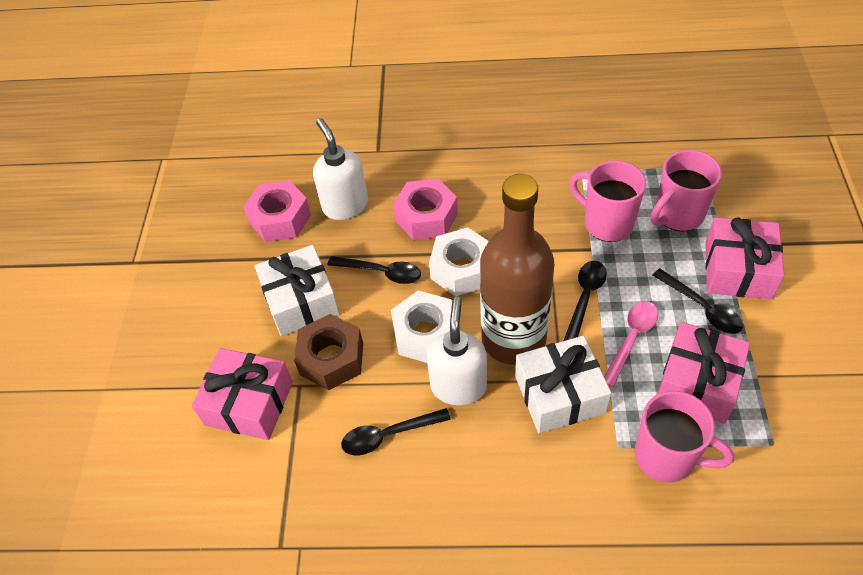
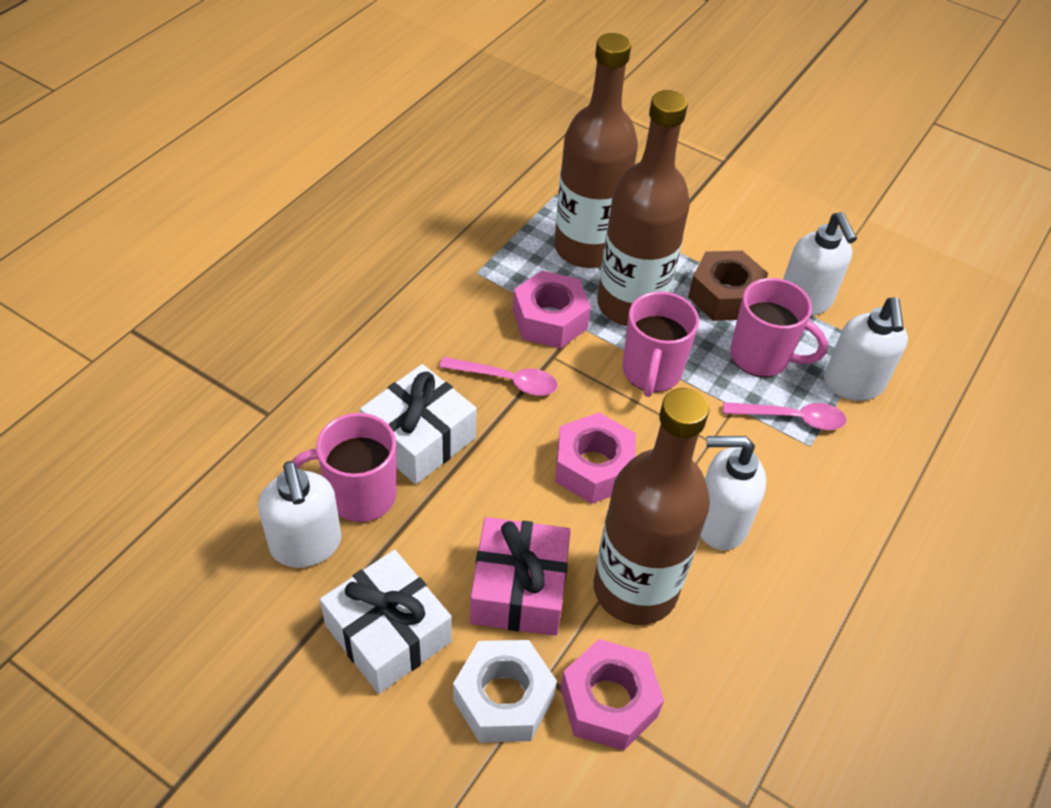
black spoon: 4 -> 0
brown bottle: 1 -> 3
pink gift: 3 -> 1
pink nut: 2 -> 3
pink spoon: 1 -> 2
white nut: 2 -> 1
white soap dispenser: 2 -> 4

